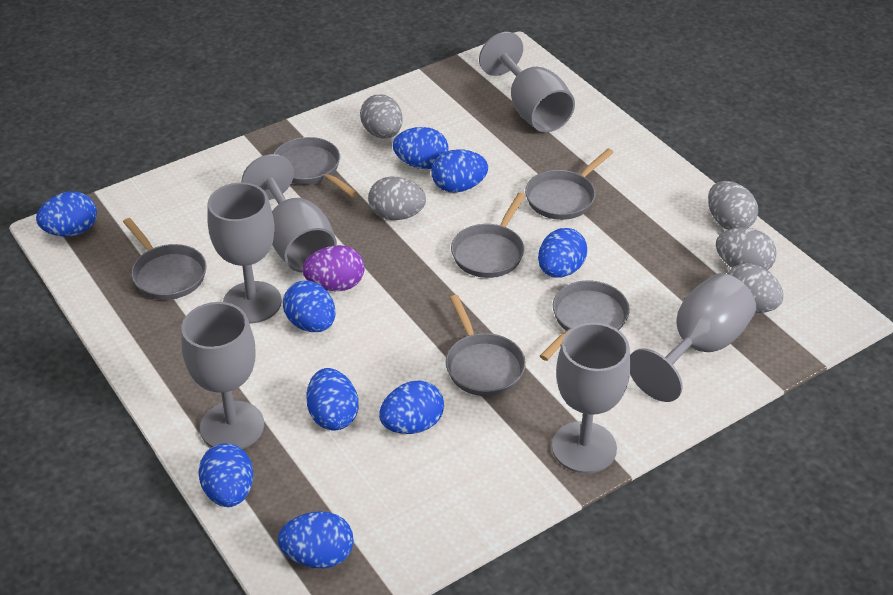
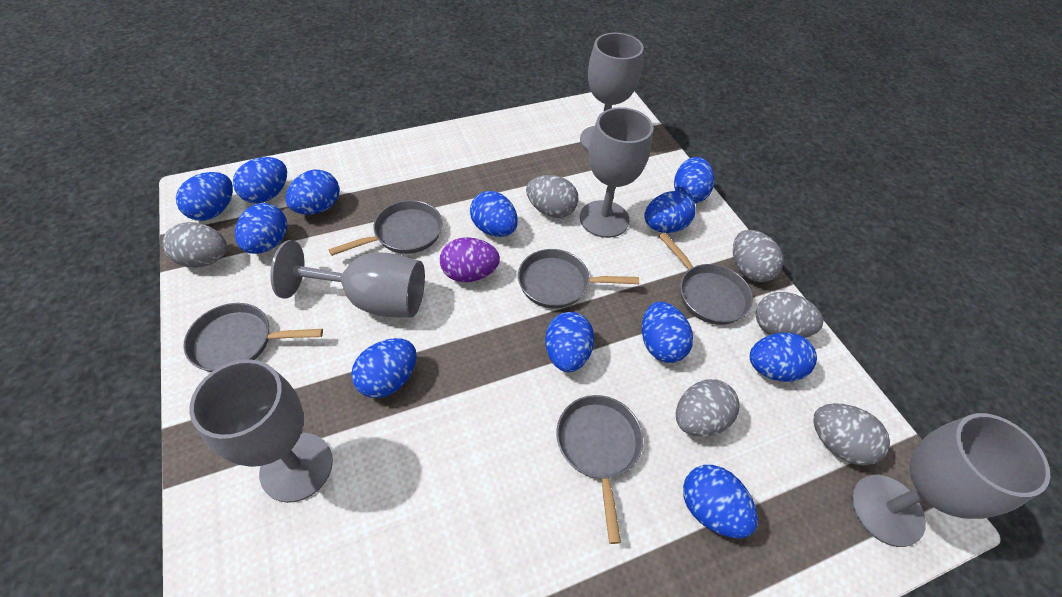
blue egg: 9 -> 12
grey egg: 5 -> 6
grey goblet: 6 -> 5
grey pan: 6 -> 5

